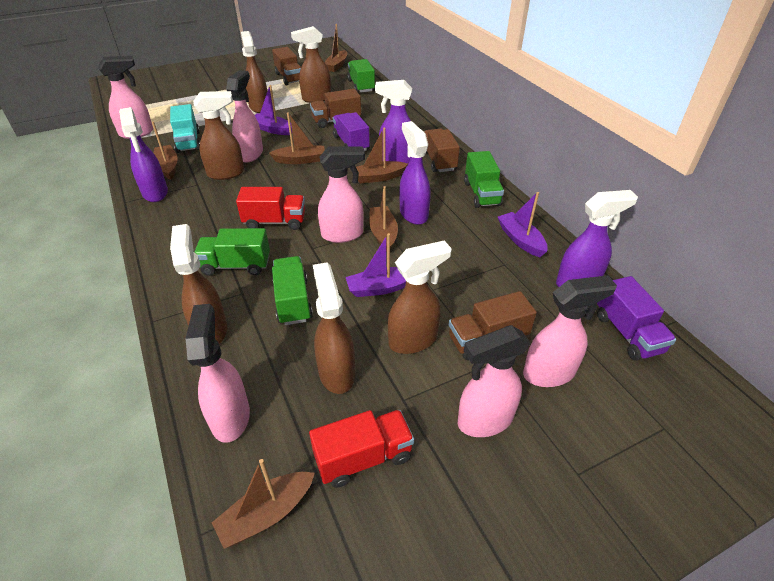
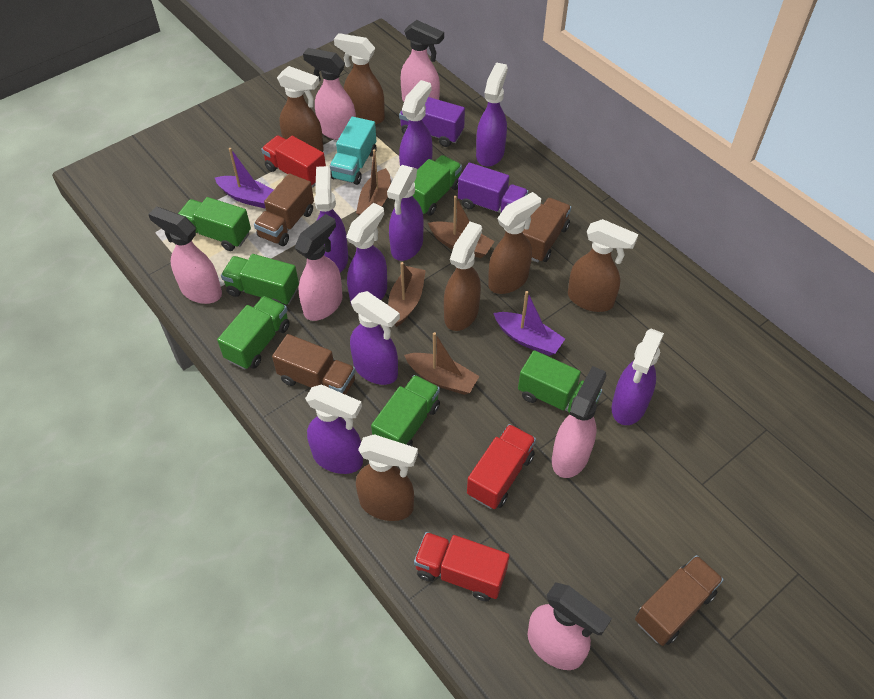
brown boat: 6 -> 4
green truck: 4 -> 6
purple boat: 3 -> 2
purple spray bottle: 4 -> 8
red truck: 2 -> 3

